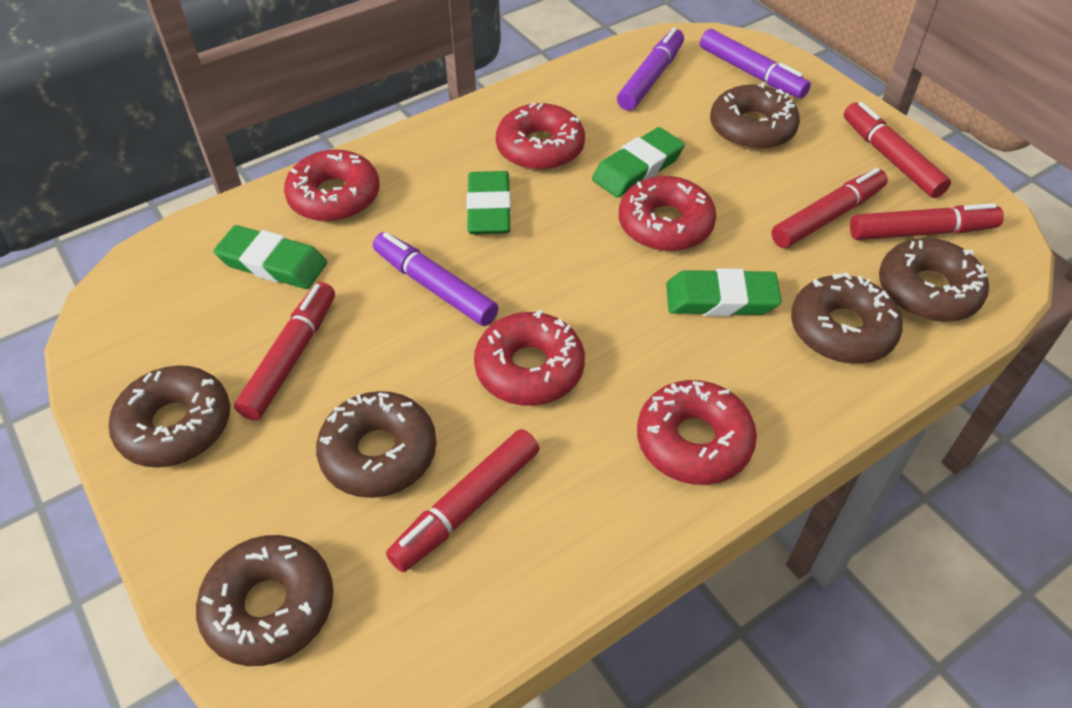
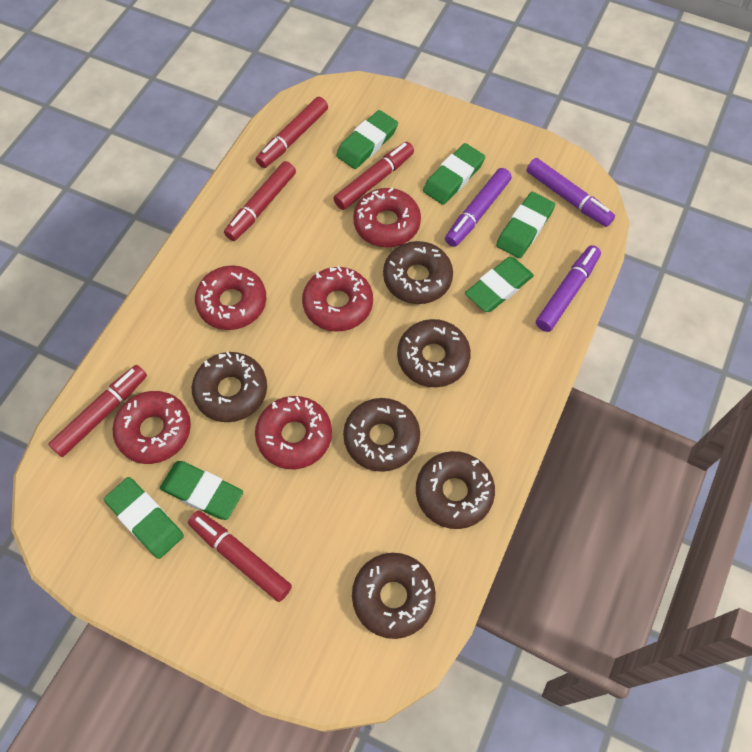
green eraser: 4 -> 6

